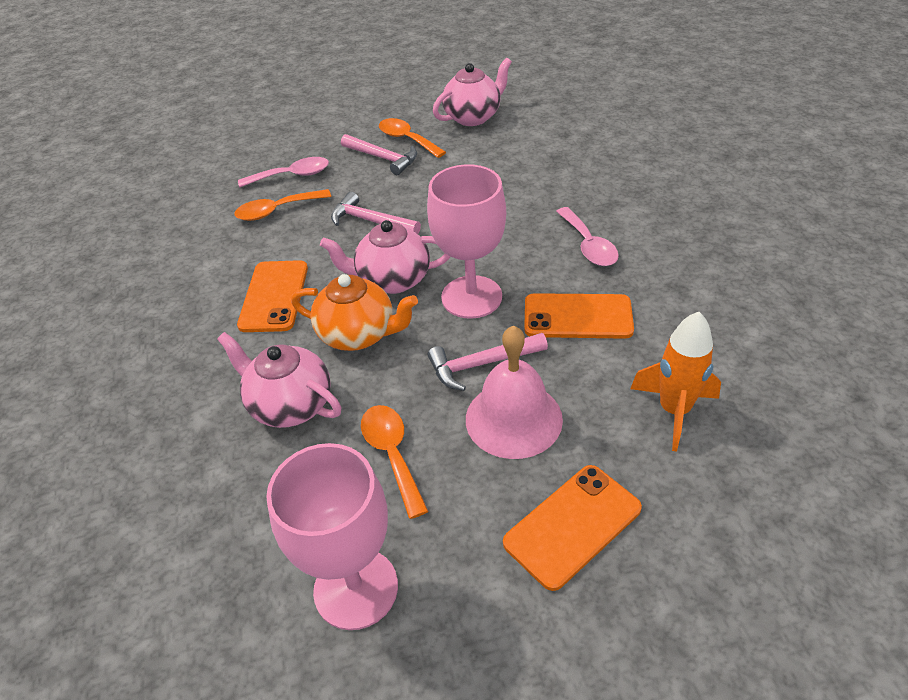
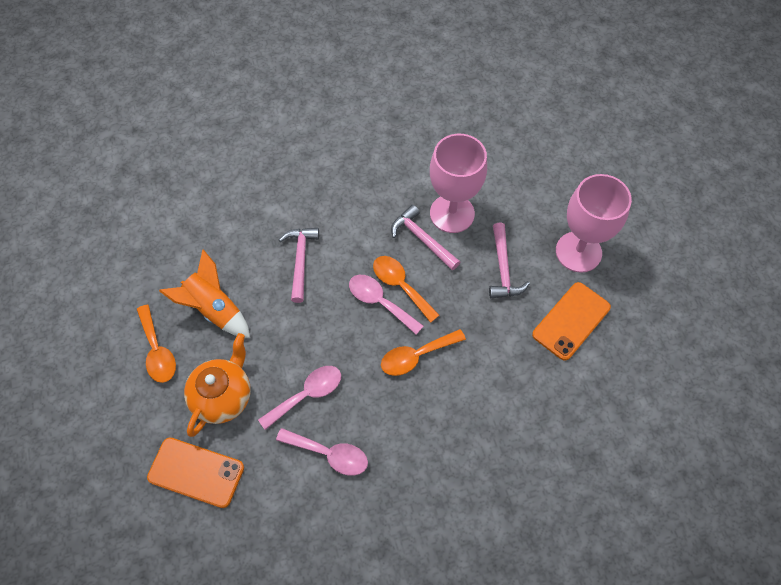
orange phone: 3 -> 2
pink bell: 1 -> 0
pink spoon: 2 -> 3
pink teapot: 3 -> 0

